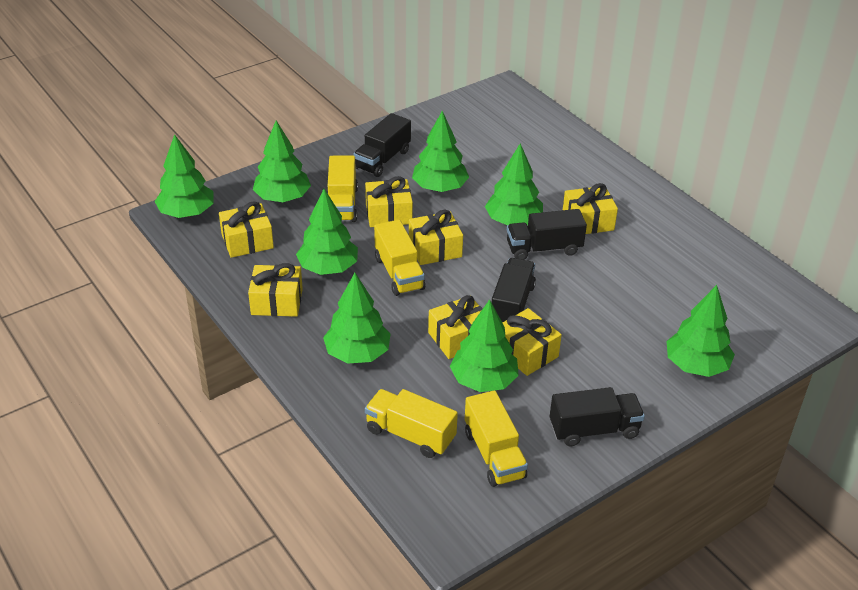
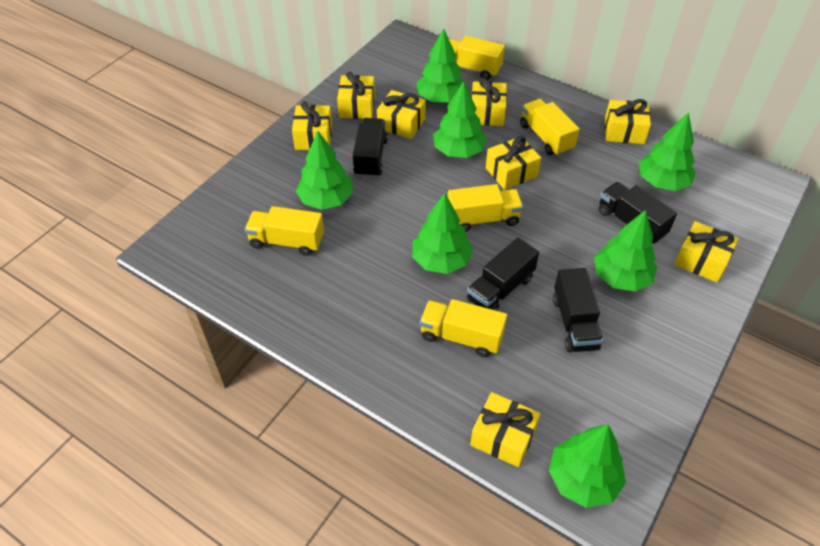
green tree: 8 -> 7
yellow gift: 7 -> 8
yellow truck: 4 -> 5

